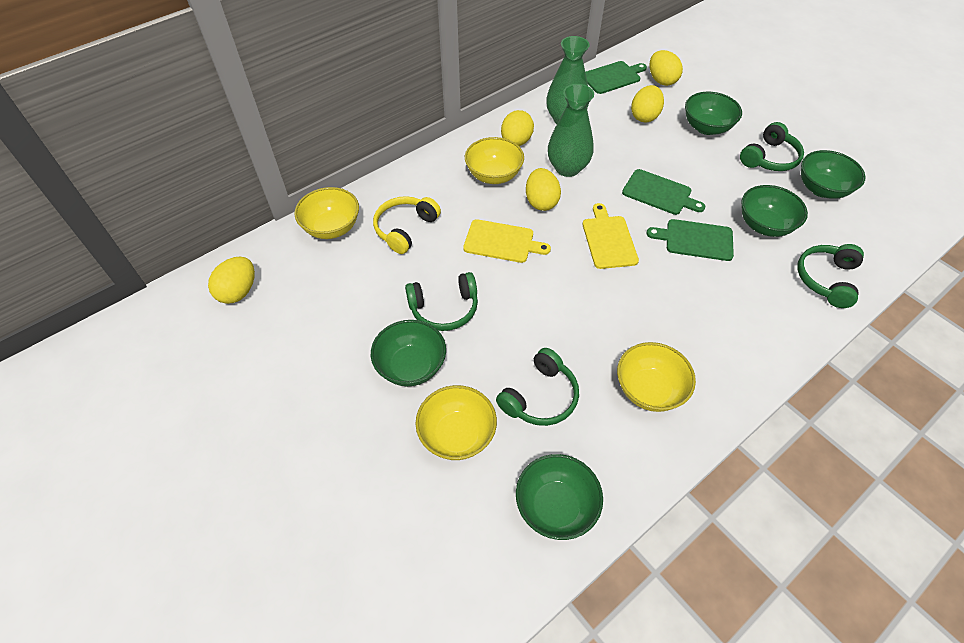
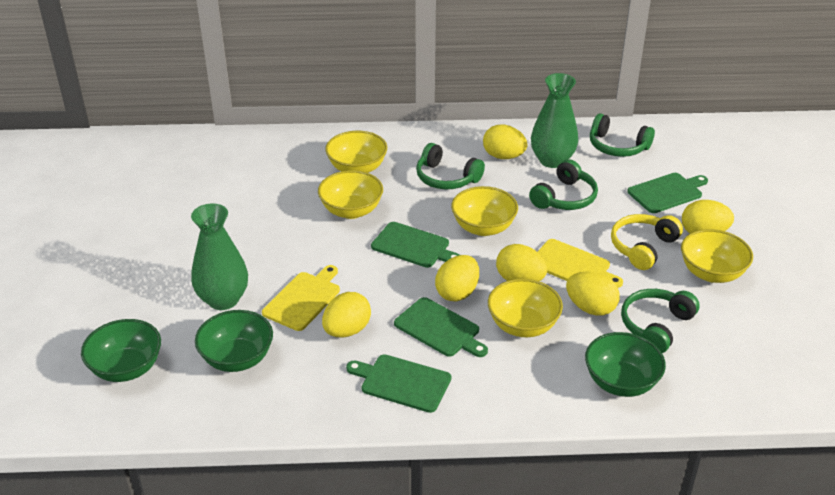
green bowl: 5 -> 3
green cutting board: 3 -> 4
yellow bowl: 4 -> 5
yellow egg: 5 -> 6

